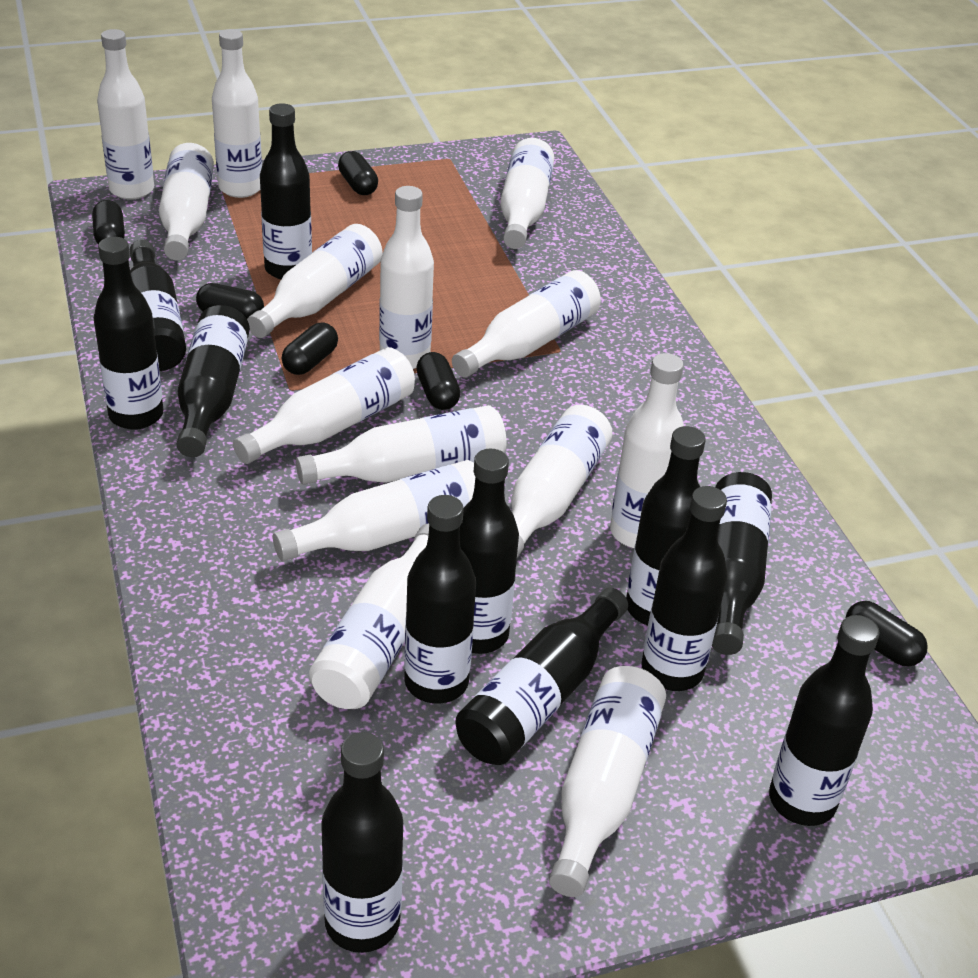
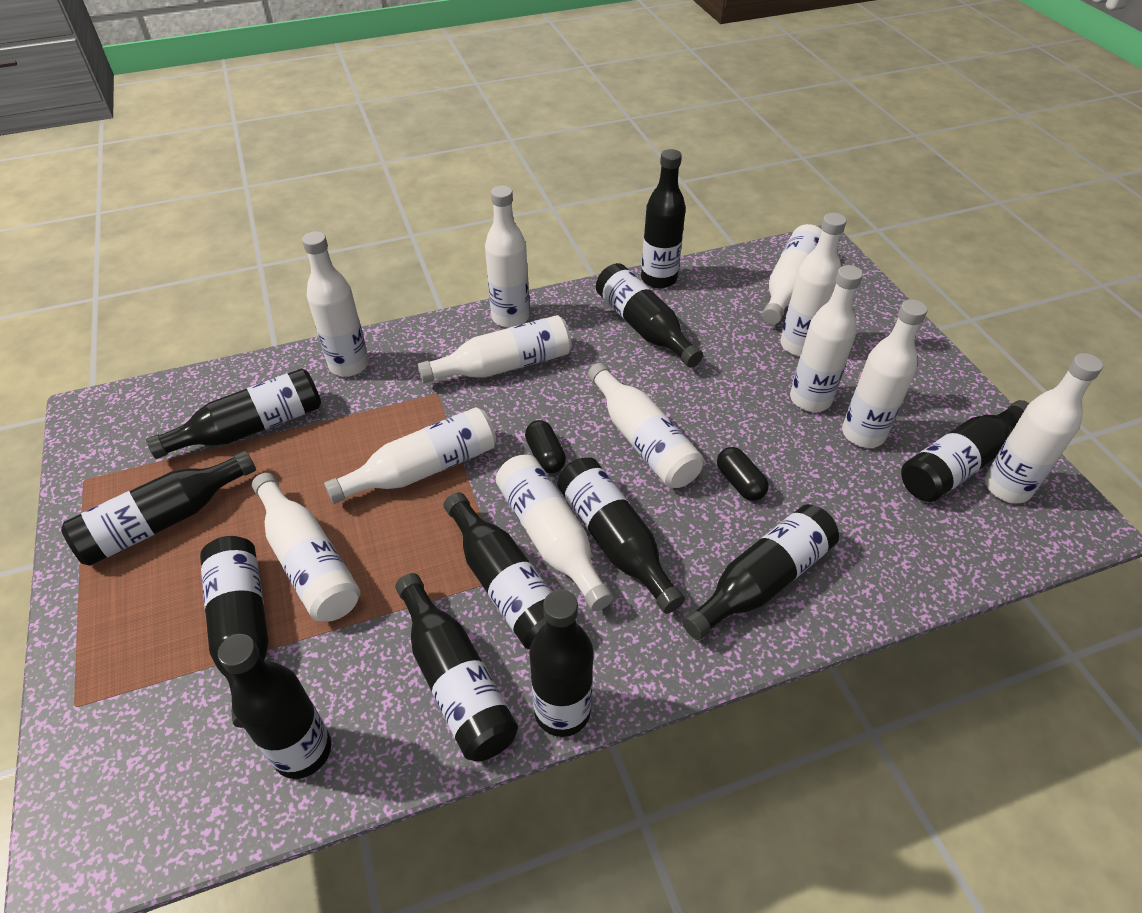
black capsule: 6 -> 2
white bottle: 14 -> 12

